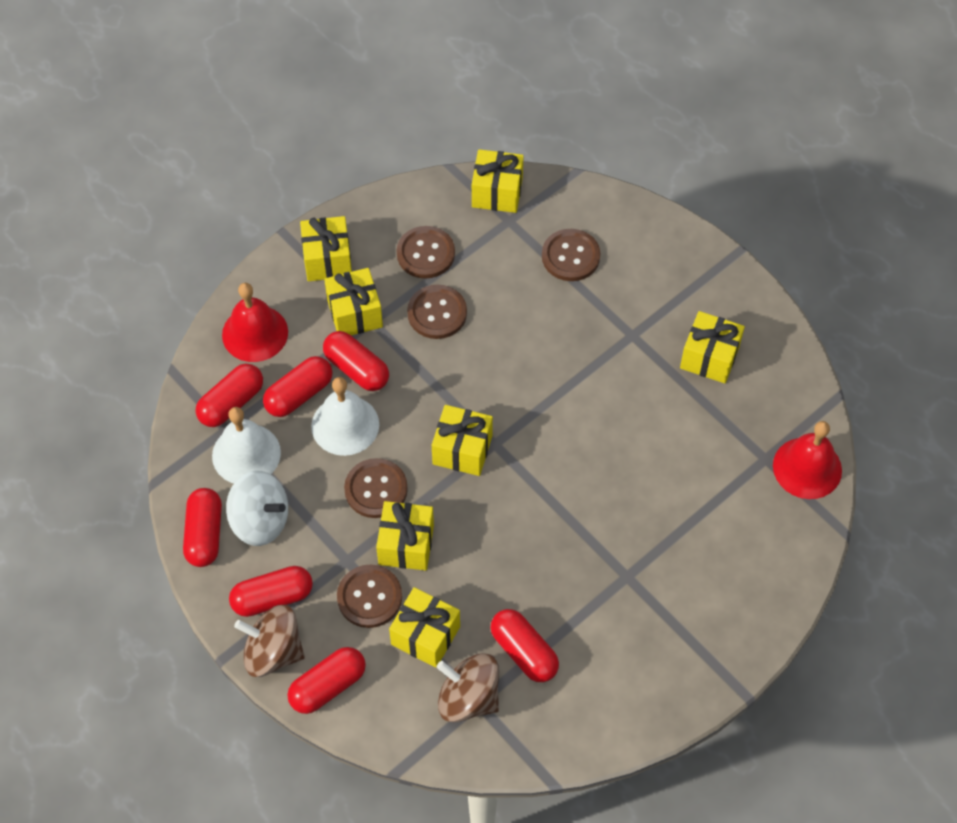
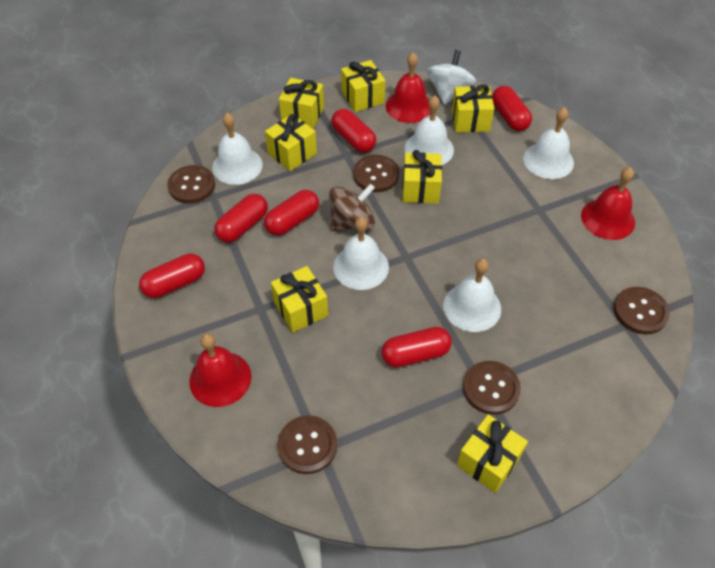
brown spinning top: 2 -> 1
red bell: 2 -> 3
red capsule: 7 -> 6
white bell: 2 -> 5

